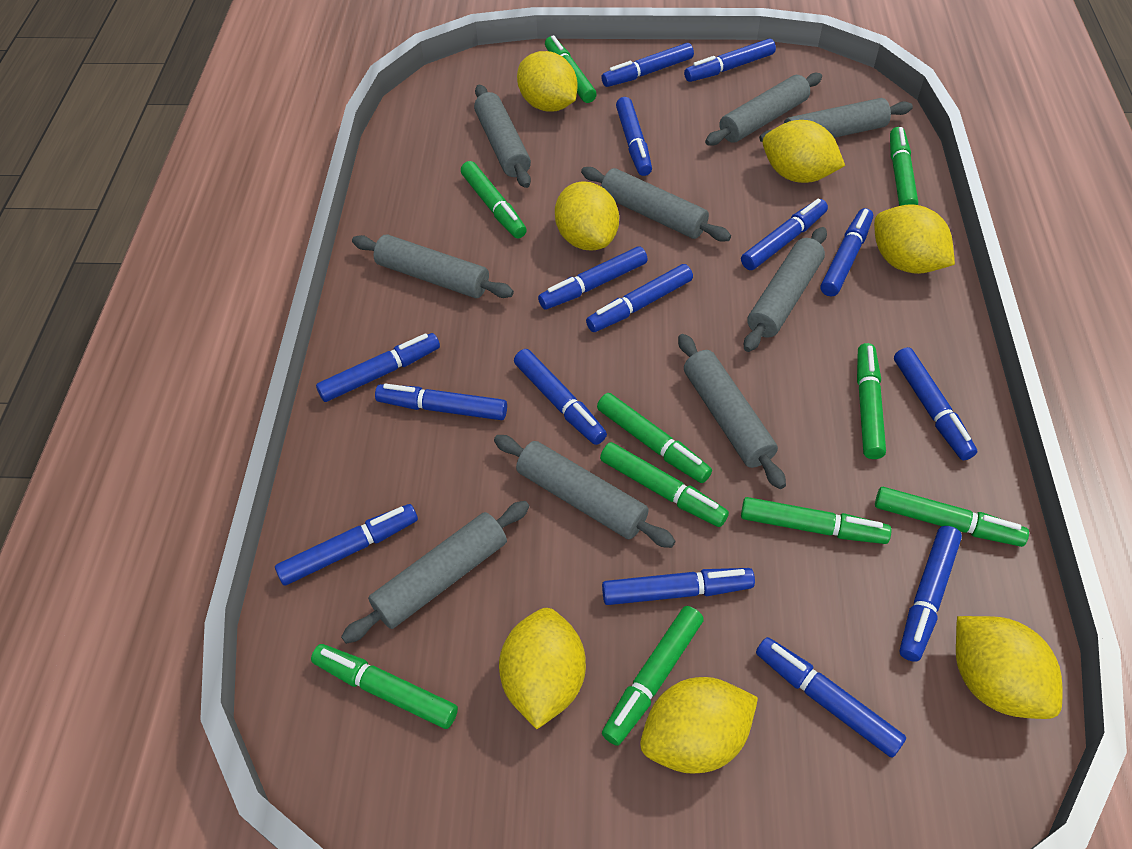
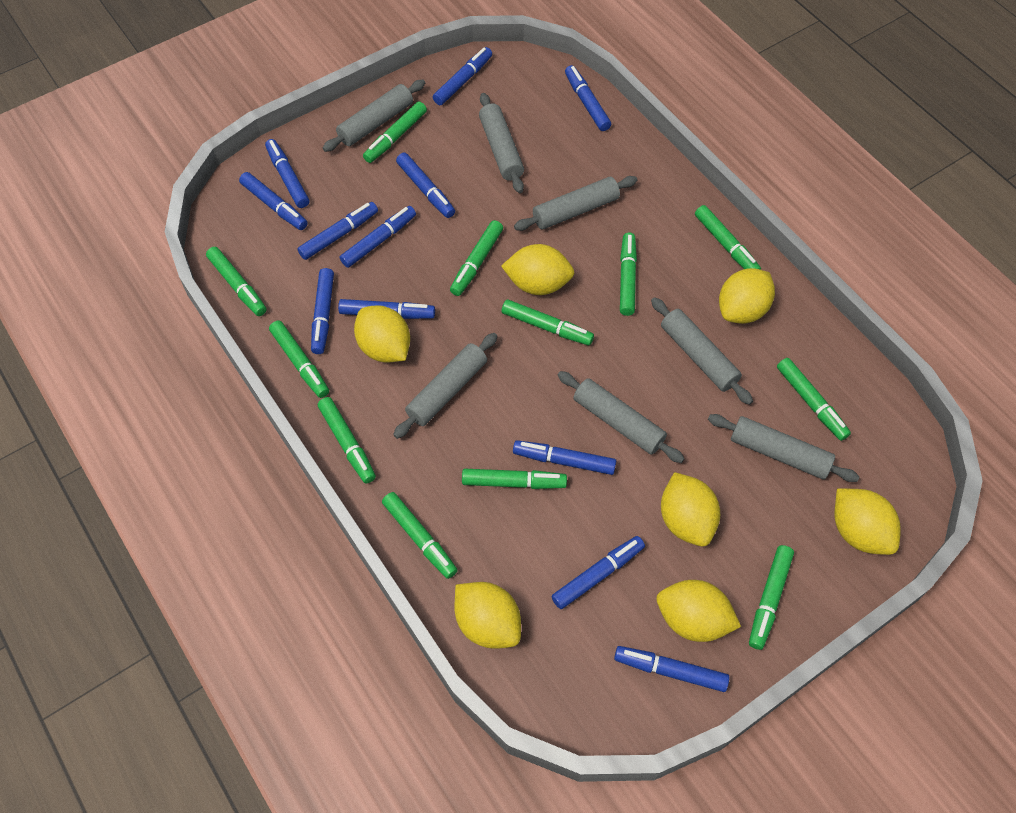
blue marker: 15 -> 12
green marker: 10 -> 12
grey rolling pin: 9 -> 7

